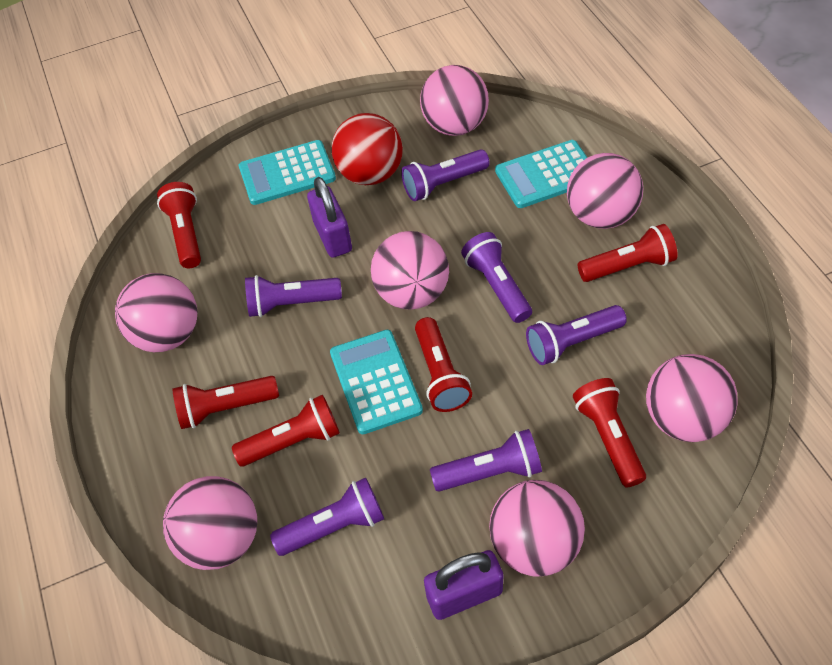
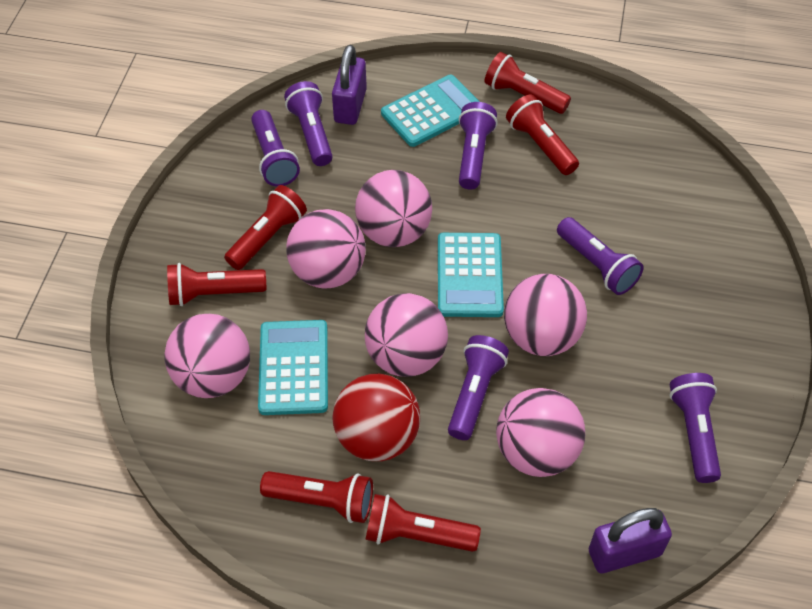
pink ball: 7 -> 6

